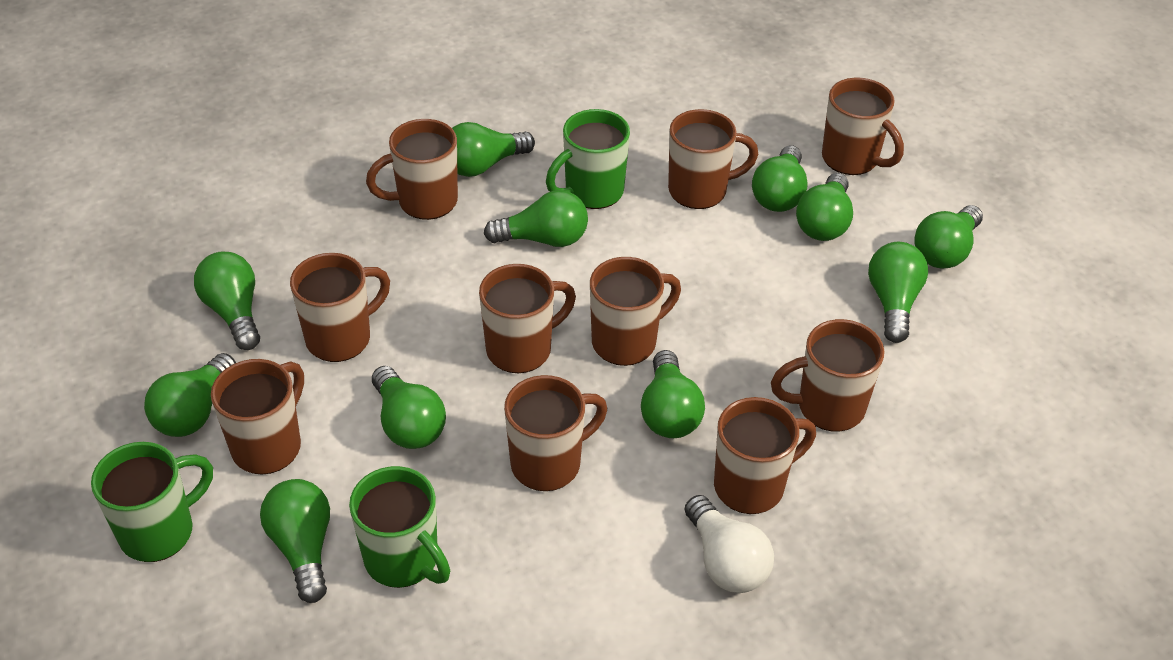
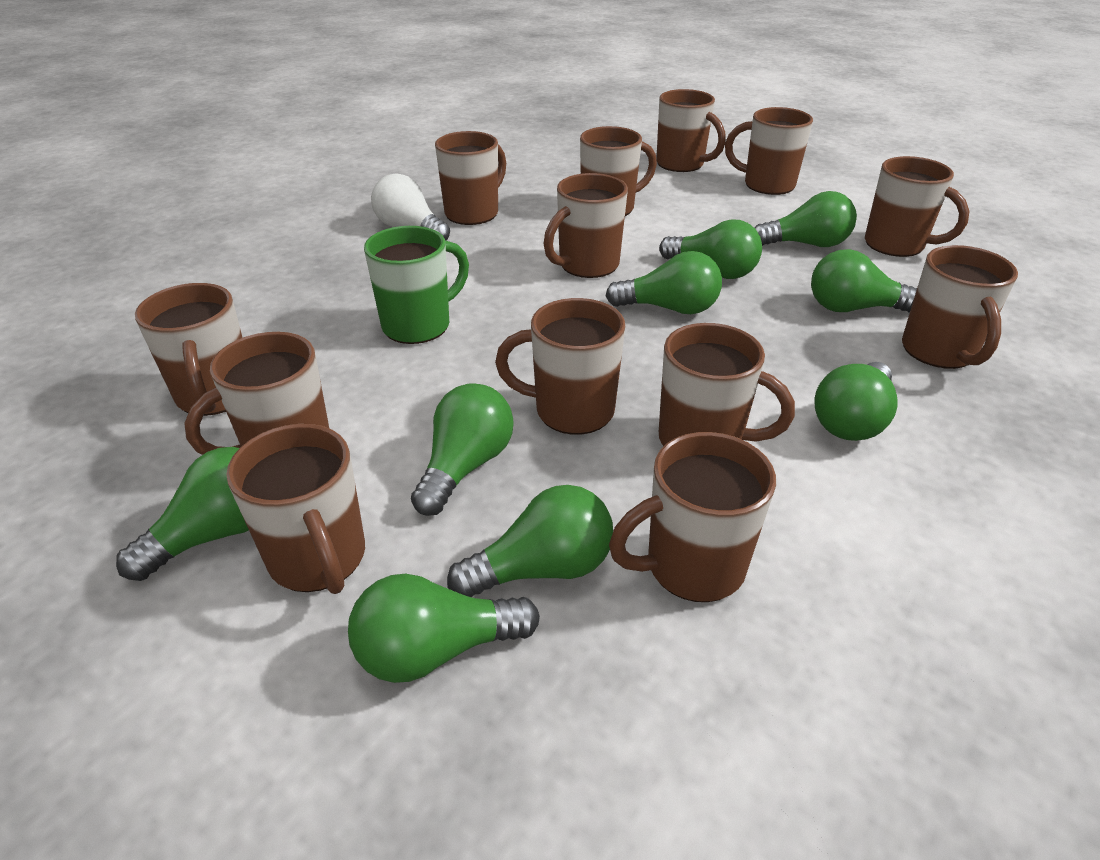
brown mug: 10 -> 13
green light bulb: 11 -> 9
green mug: 3 -> 1

